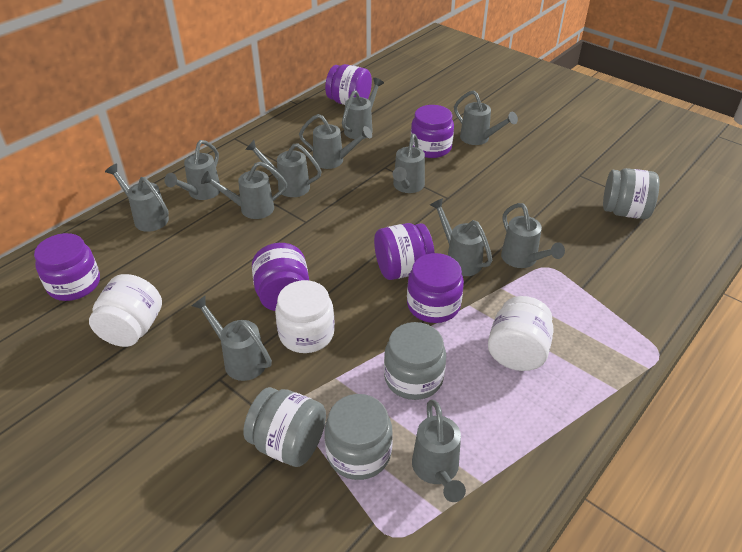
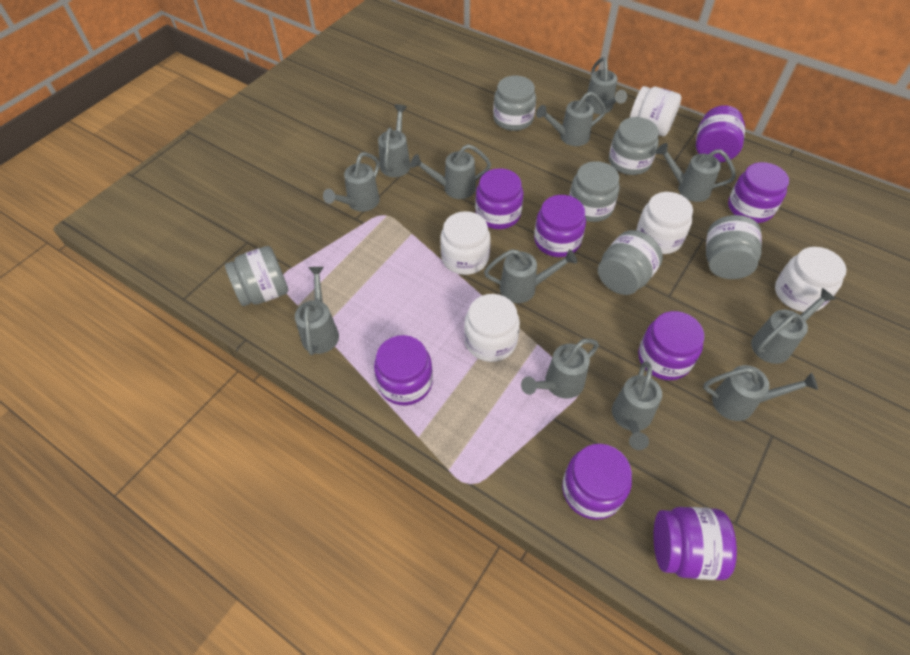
grey jar: 4 -> 6
purple jar: 6 -> 8
white jar: 3 -> 5

